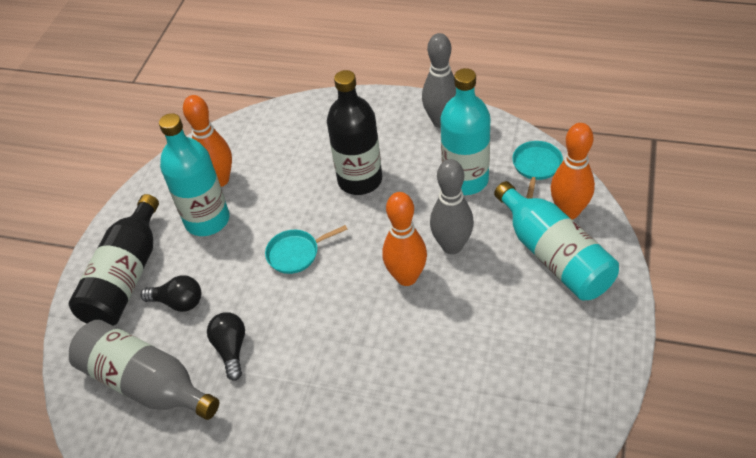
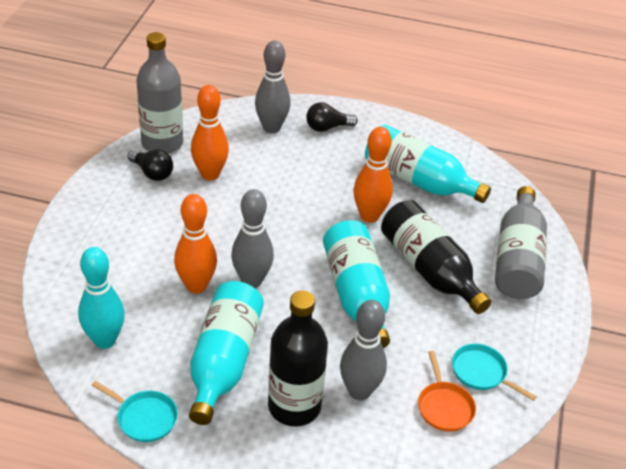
grey bottle: 1 -> 2
grey bowling pin: 2 -> 3
orange pan: 0 -> 1
turquoise bowling pin: 0 -> 1

